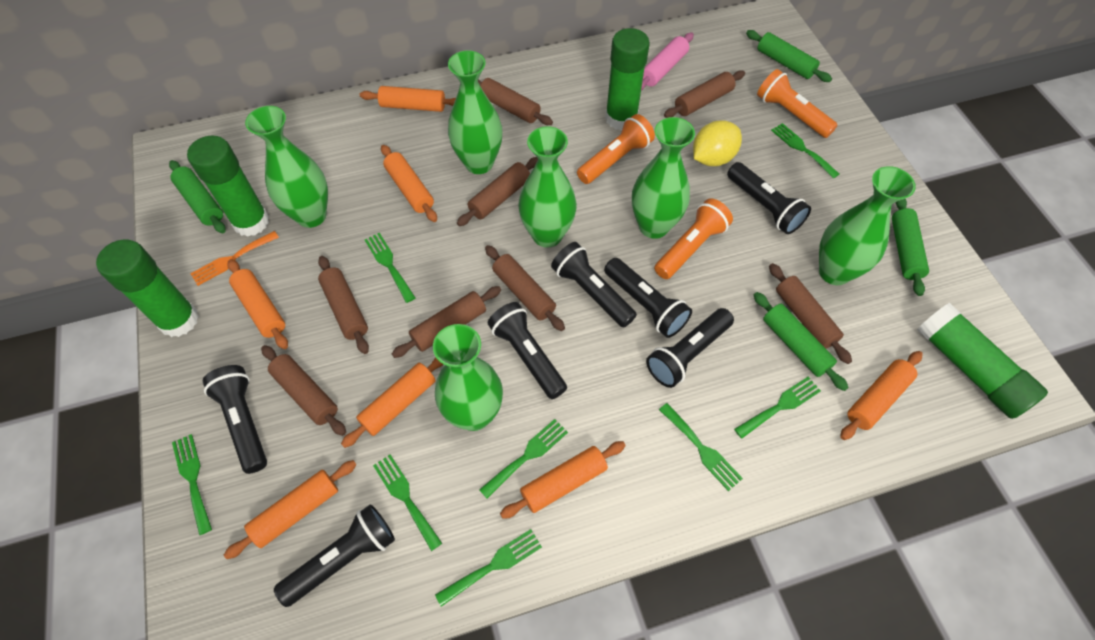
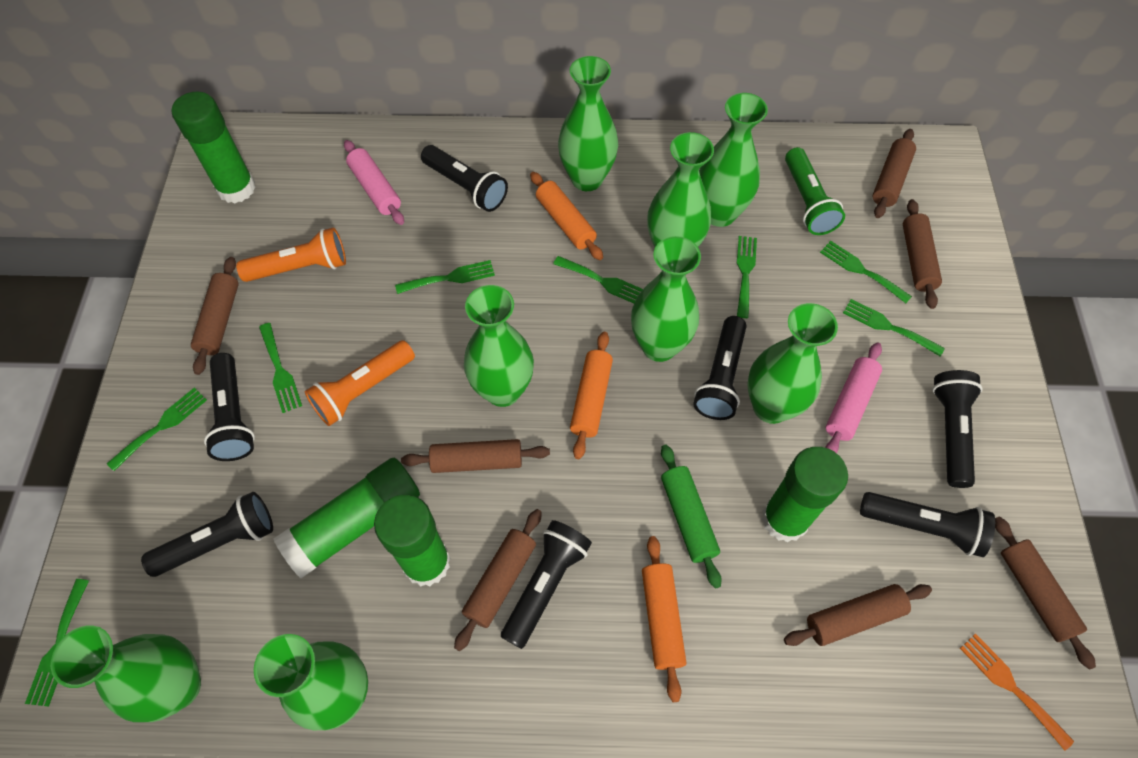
brown rolling pin: 8 -> 7
green flashlight: 0 -> 1
green rolling pin: 4 -> 1
green vase: 6 -> 8
orange flashlight: 3 -> 2
orange rolling pin: 7 -> 3
pink rolling pin: 1 -> 2
yellow lemon: 1 -> 0

